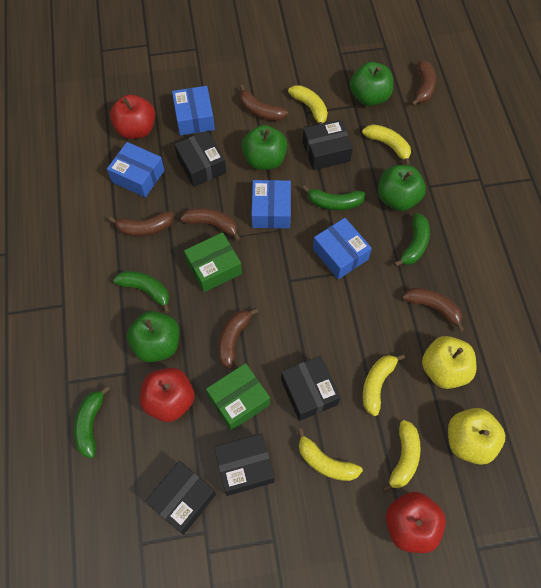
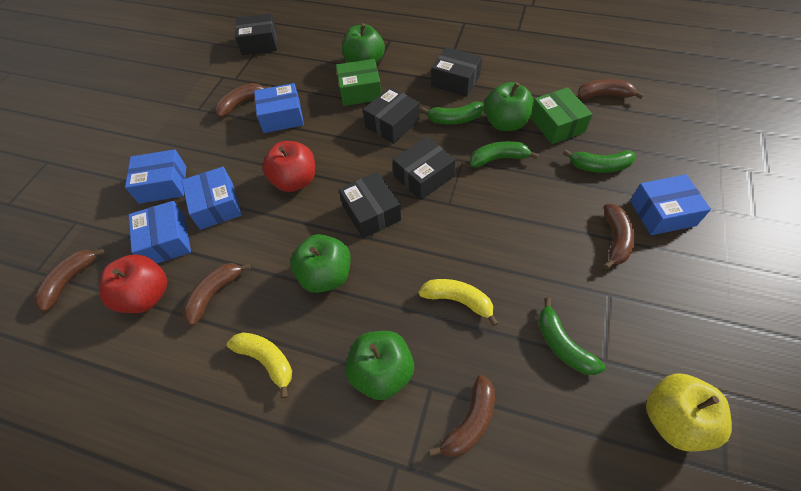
blue box: 4 -> 5
red apple: 3 -> 2
yellow apple: 2 -> 1
yellow banana: 5 -> 2

